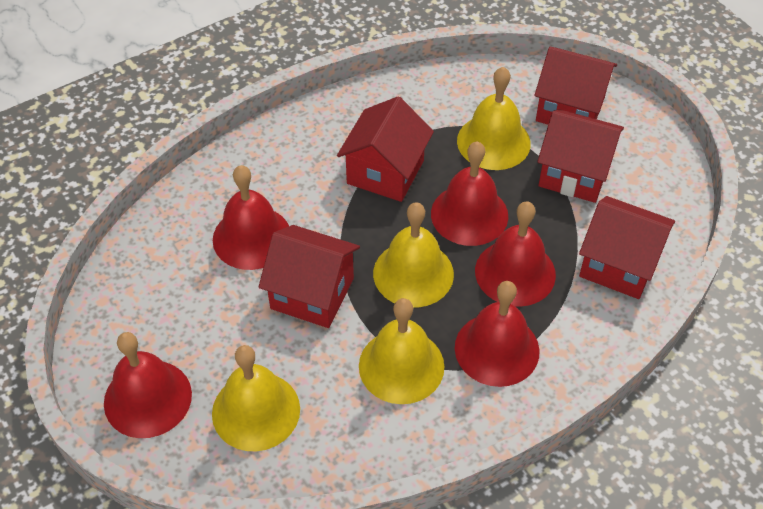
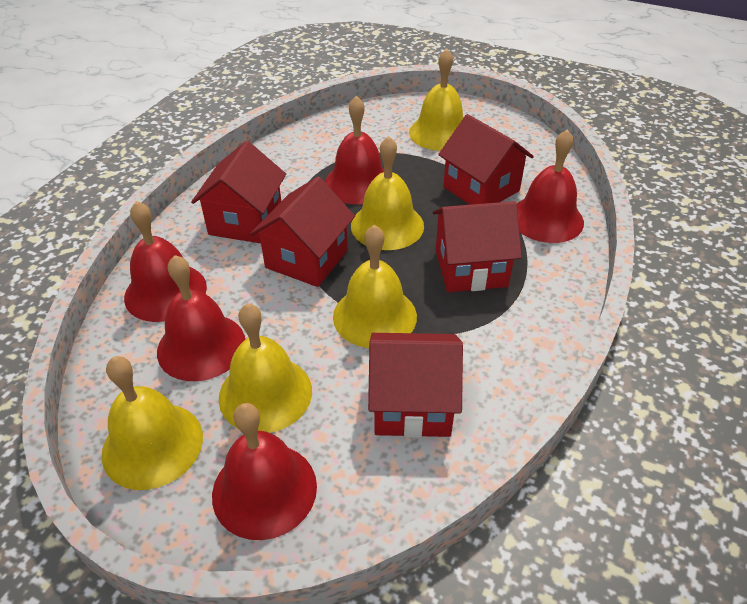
yellow bell: 4 -> 5

